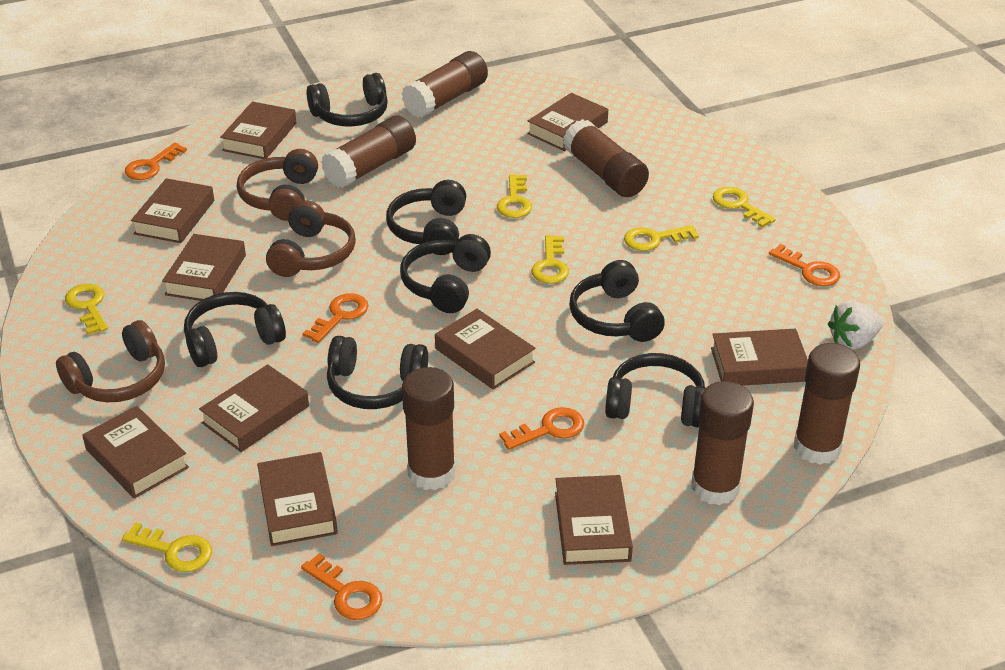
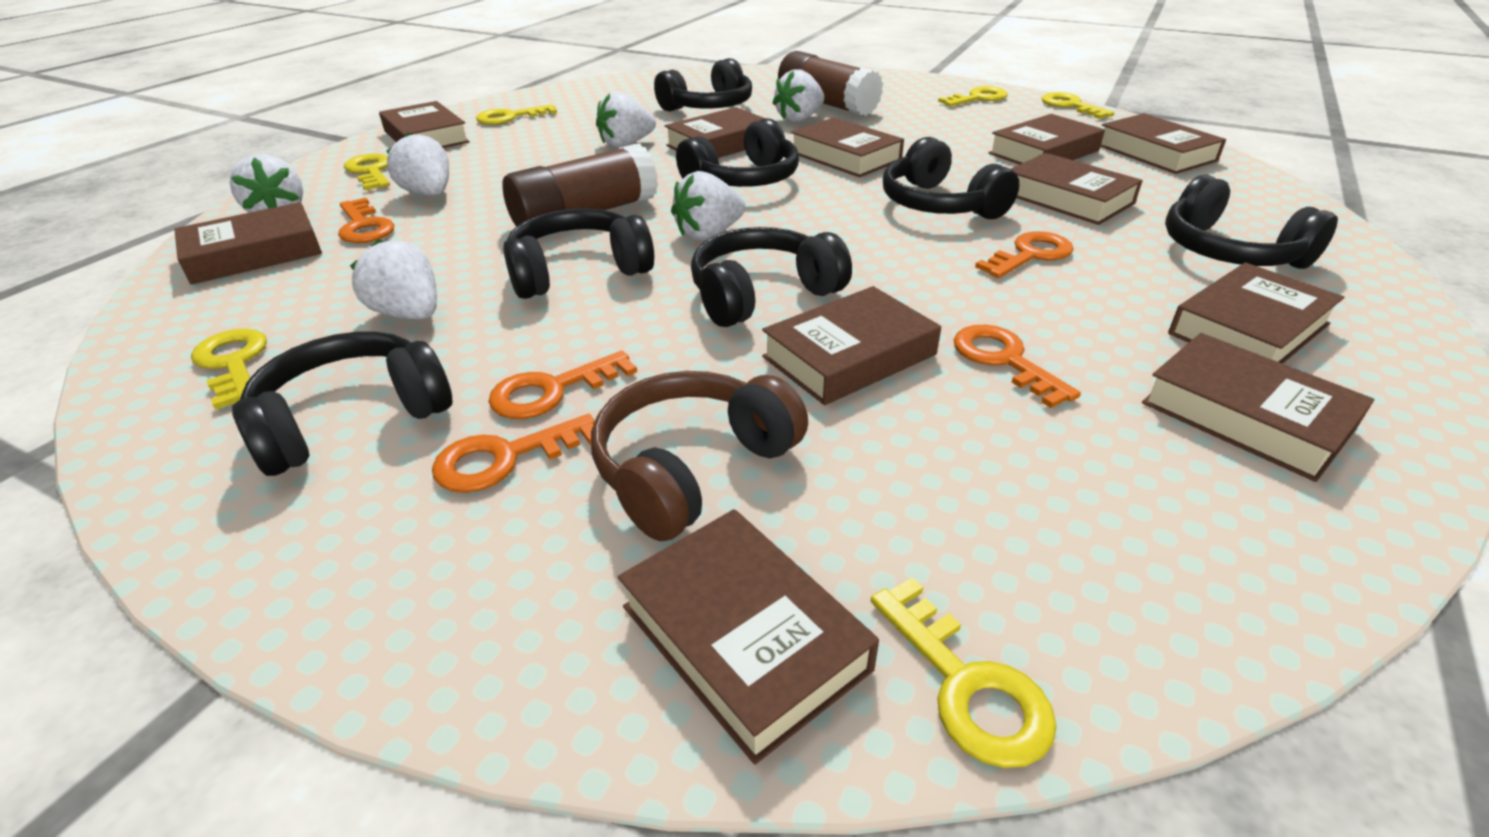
brown book: 10 -> 11
brown glue stick: 6 -> 2
brown headphones: 3 -> 1
white strawberry: 1 -> 6

